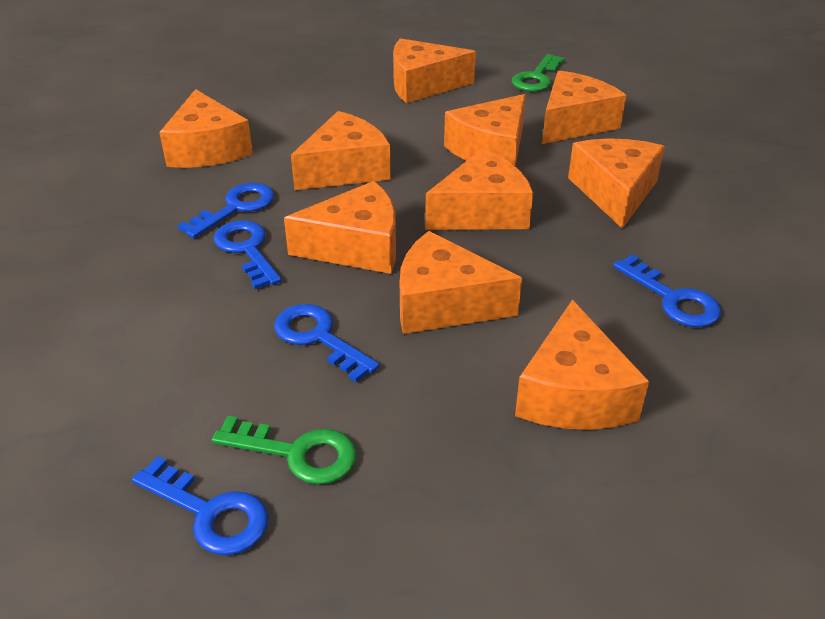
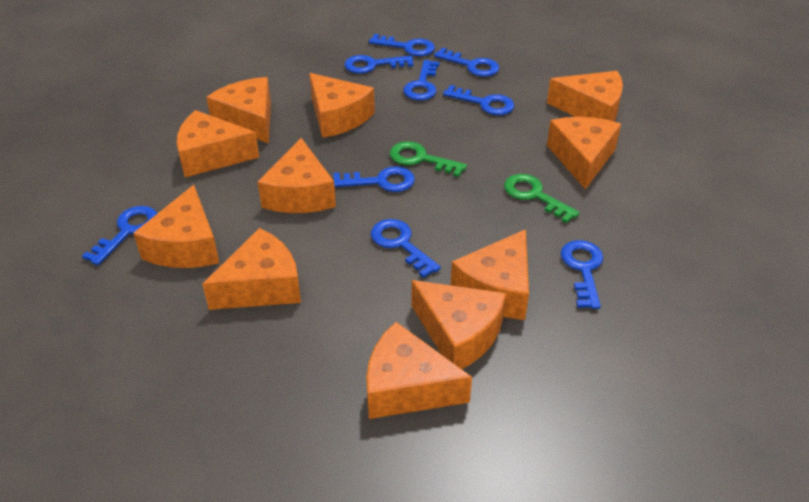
blue key: 5 -> 9
orange cheese: 10 -> 11

